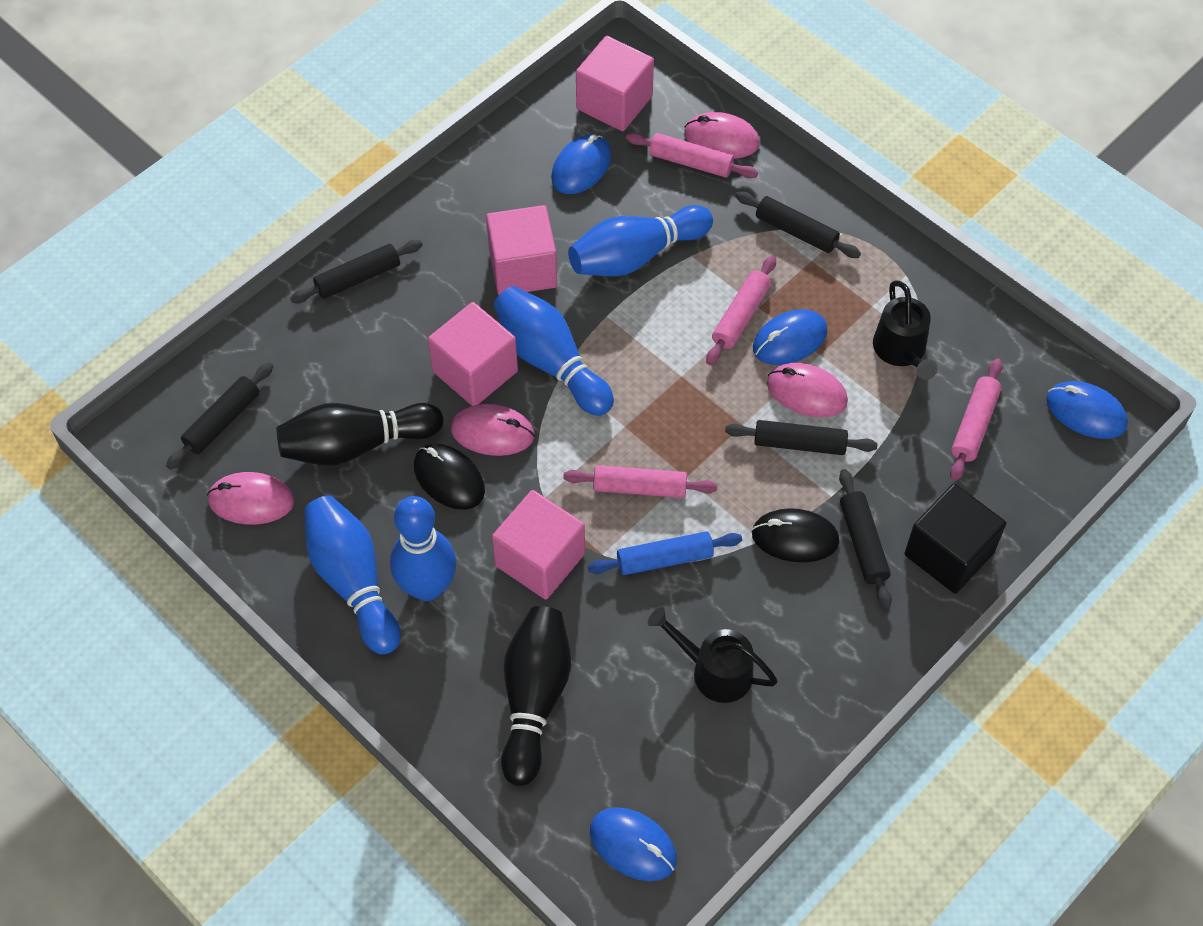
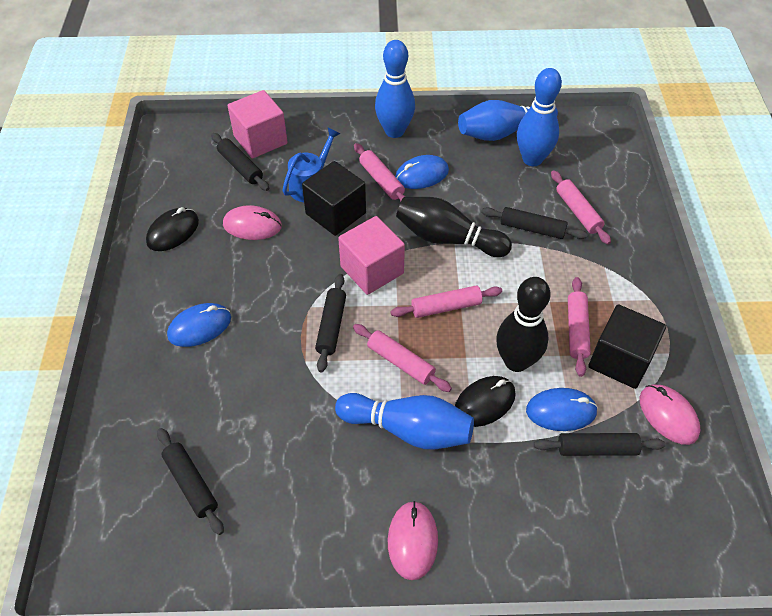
black cube: 1 -> 2
black watering can: 2 -> 0
blue mouse: 4 -> 3
blue rolling pin: 1 -> 0
blue watering can: 0 -> 1
pink cube: 4 -> 2
pink mouse: 4 -> 3
pink rolling pin: 4 -> 5

